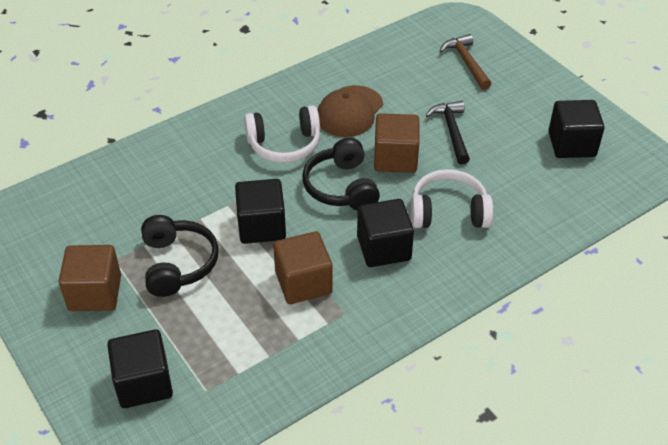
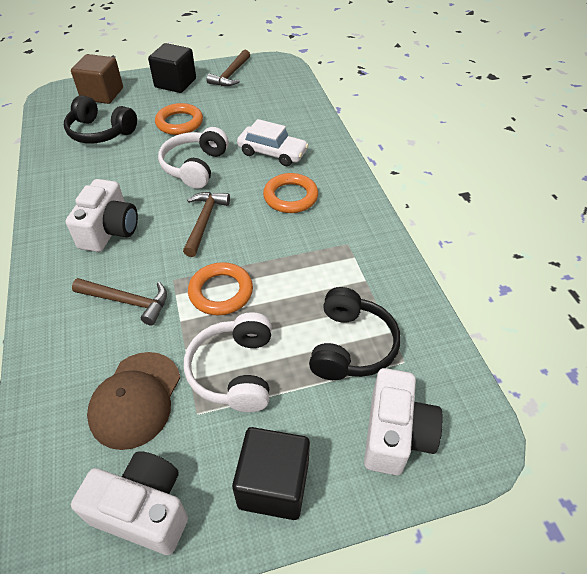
black cube: 4 -> 2
black hammer: 1 -> 0
brown cube: 3 -> 1
brown hammer: 1 -> 3
orange ring: 0 -> 3
white camera: 0 -> 3
white car: 0 -> 1

